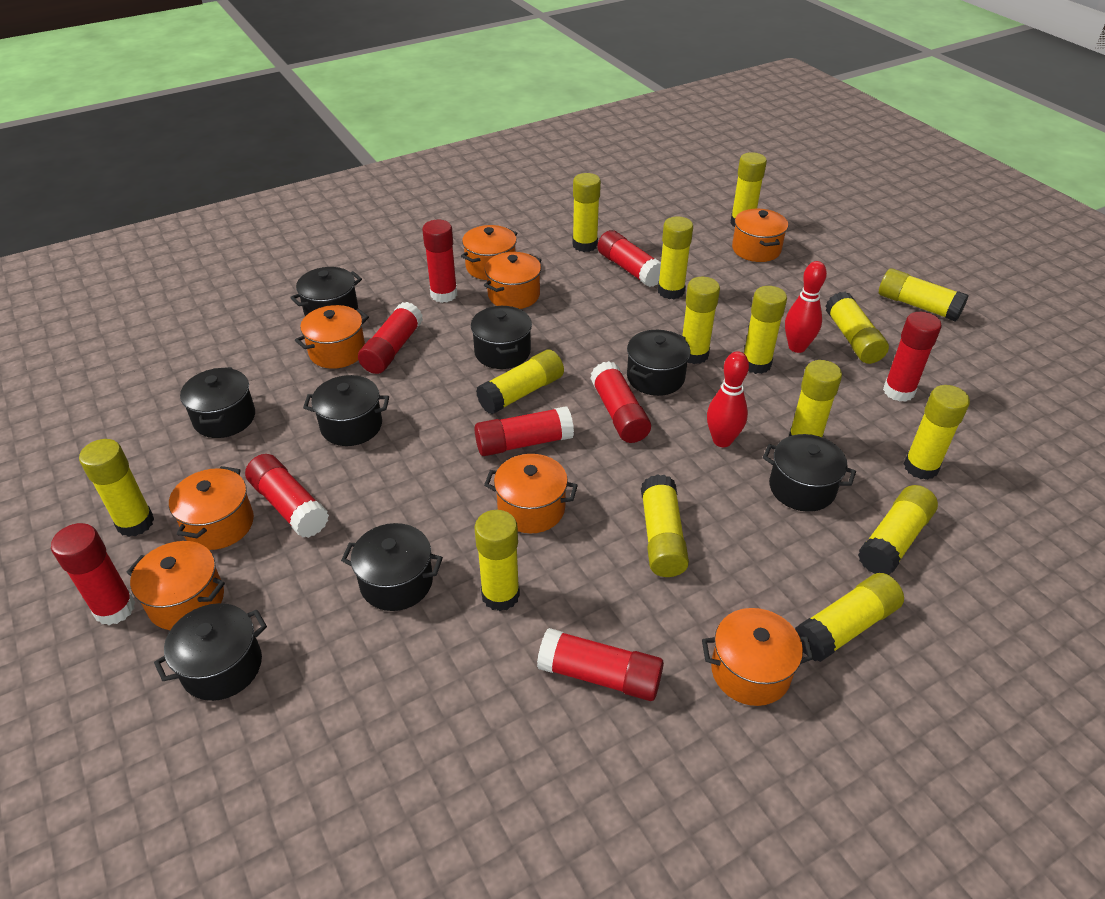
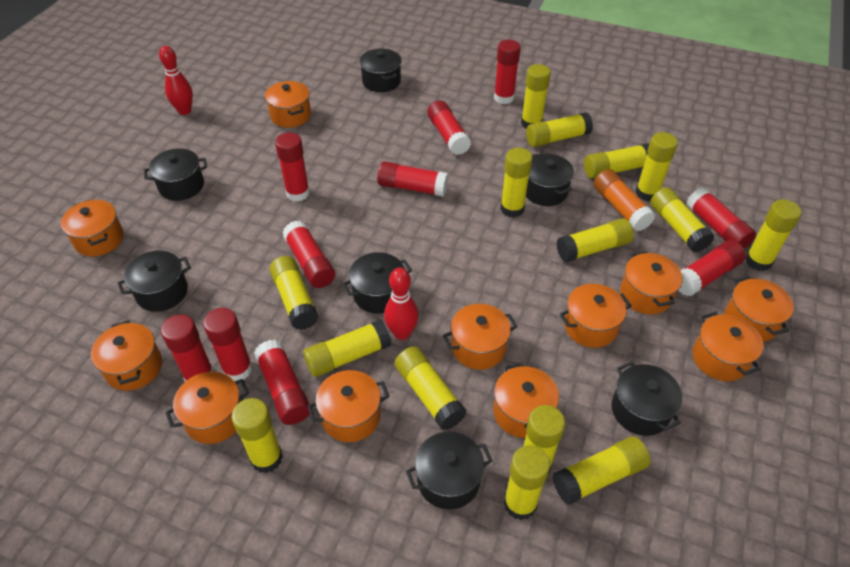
black pot: 8 -> 7
orange glue stick: 0 -> 1
orange pot: 8 -> 11
red glue stick: 9 -> 10

